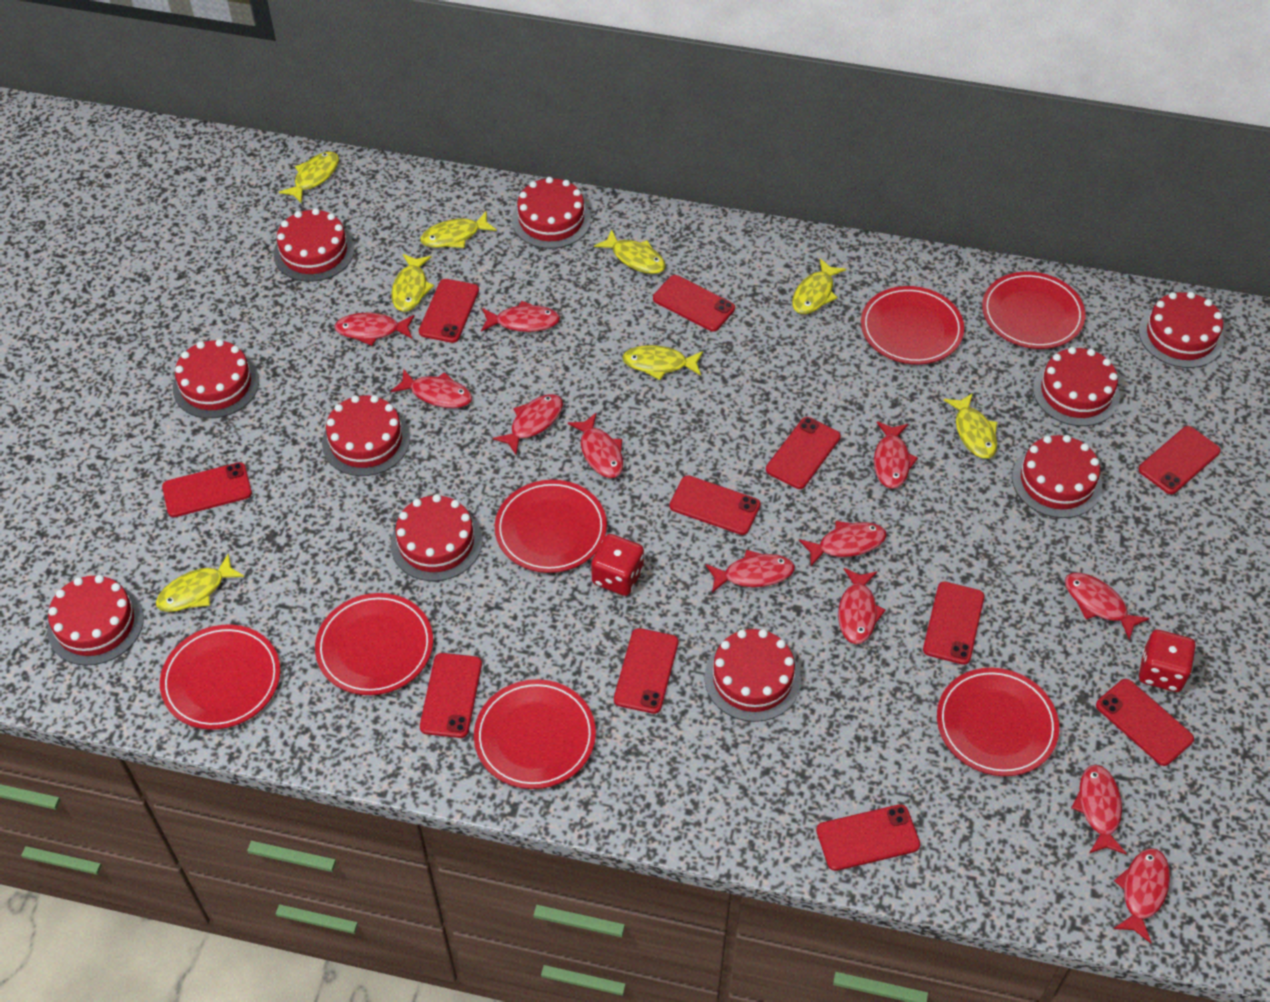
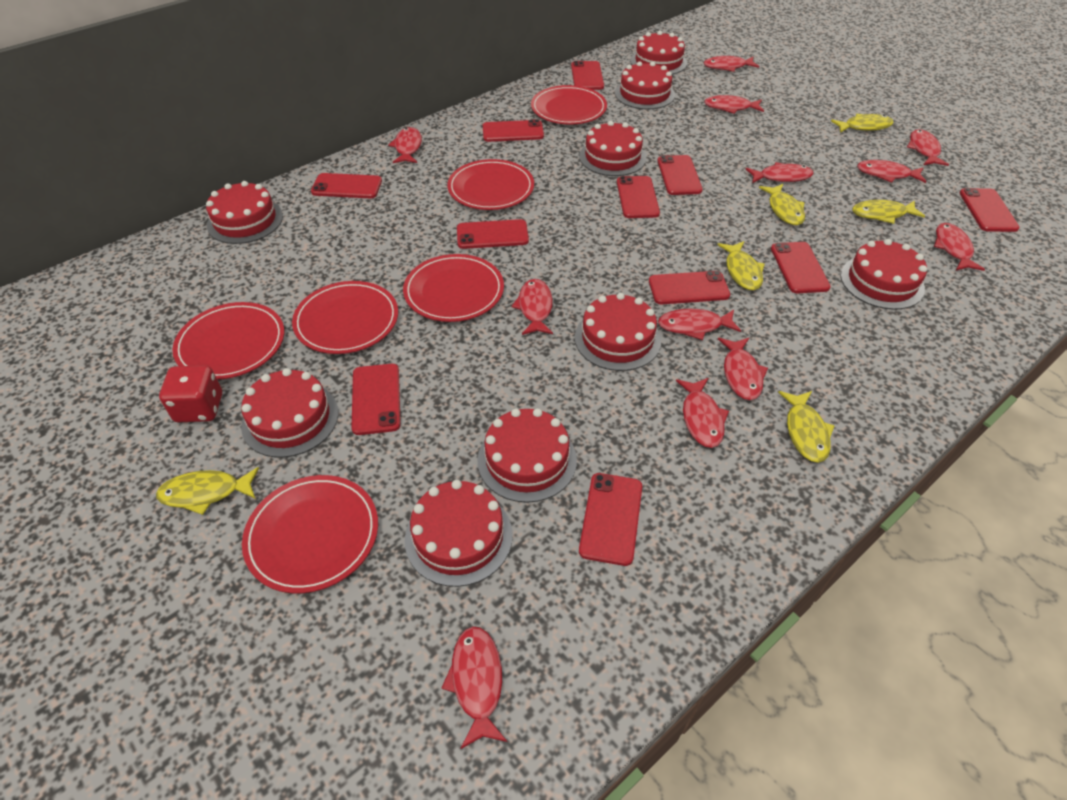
red cake: 10 -> 9
red dice: 2 -> 1
red plate: 7 -> 6
yellow fish: 8 -> 6

